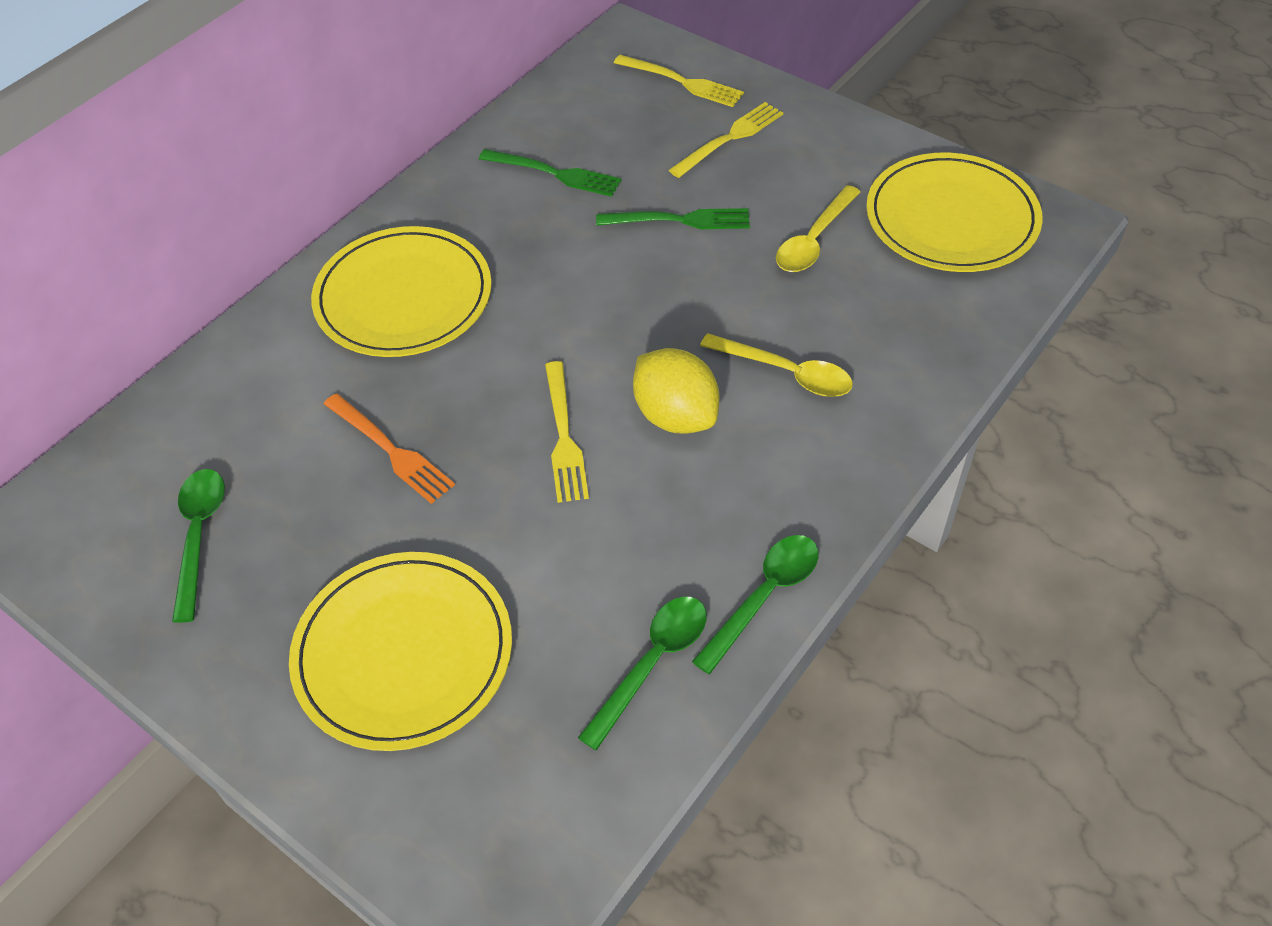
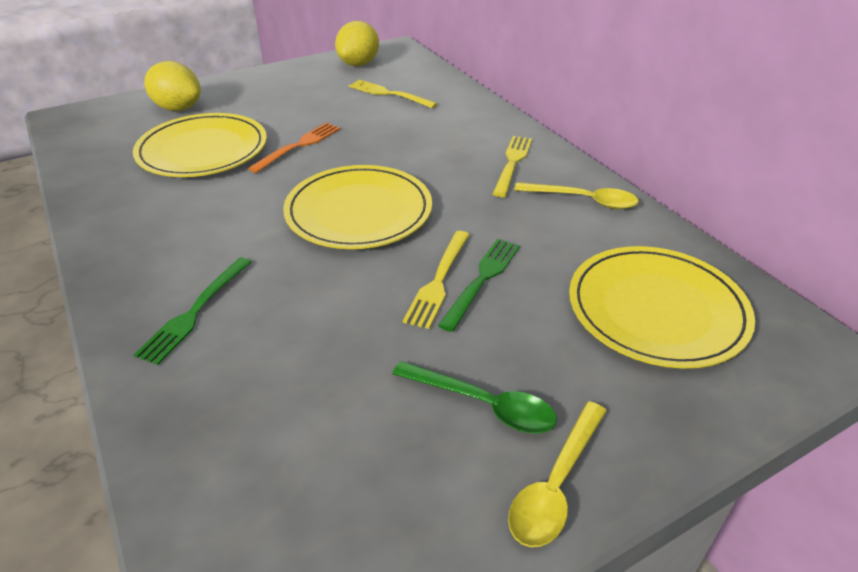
green spoon: 3 -> 1
yellow lemon: 1 -> 2

